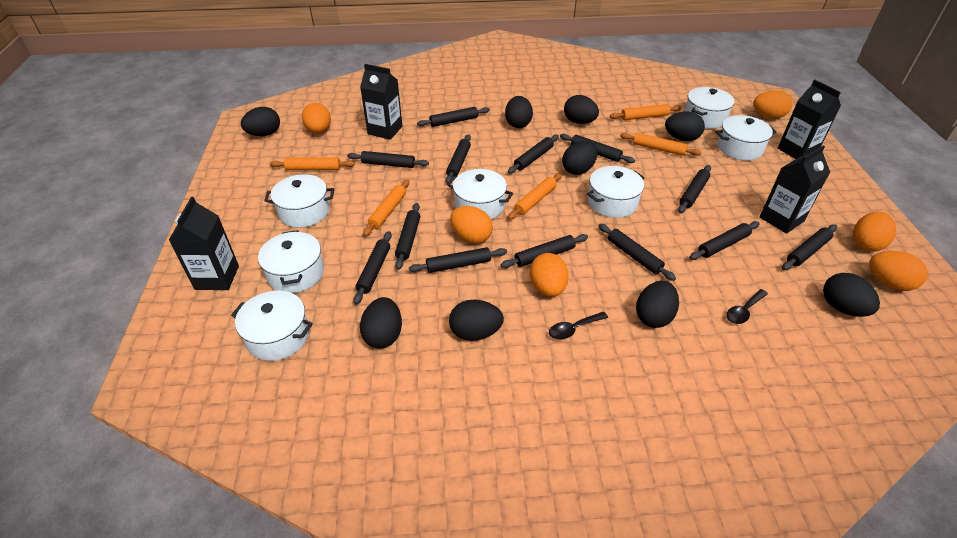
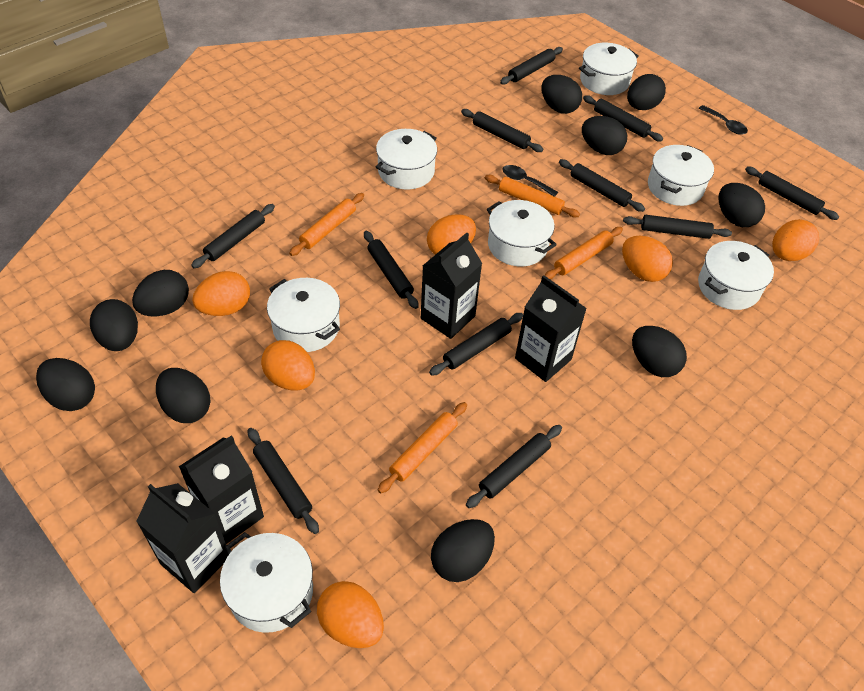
black egg: 9 -> 10
black rolling pin: 13 -> 11
orange rolling pin: 5 -> 4

